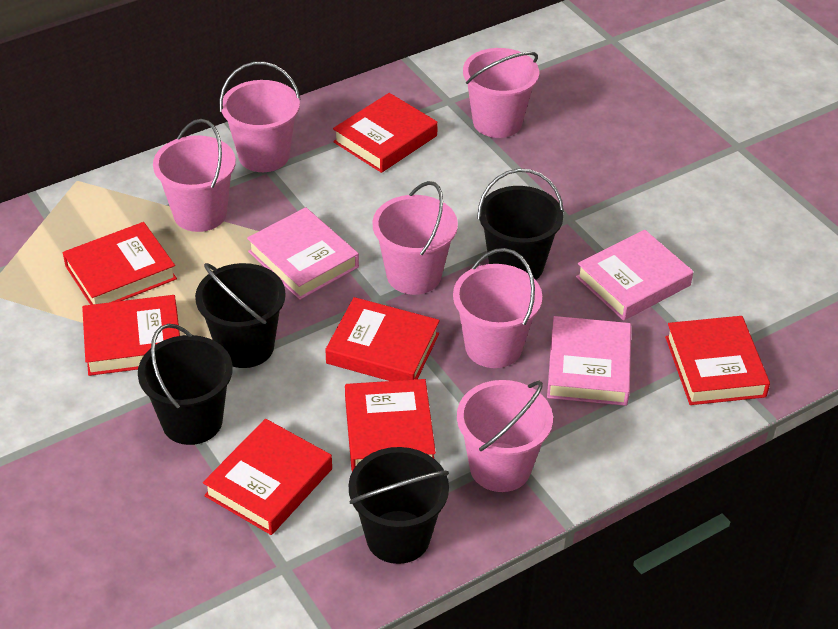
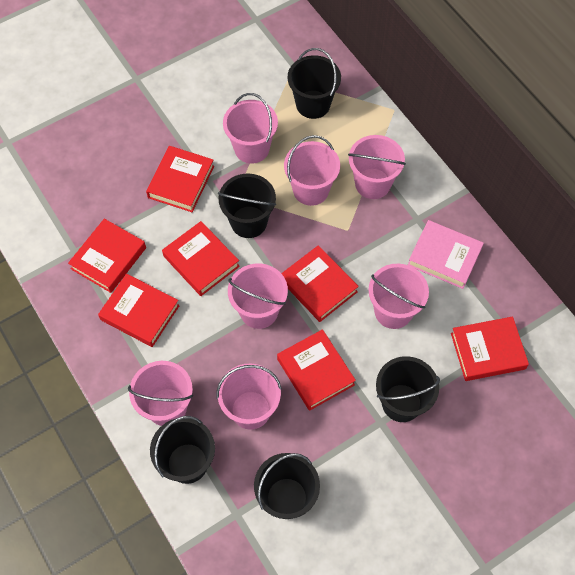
black bucket: 4 -> 5
pink book: 3 -> 1
pink bucket: 6 -> 7

